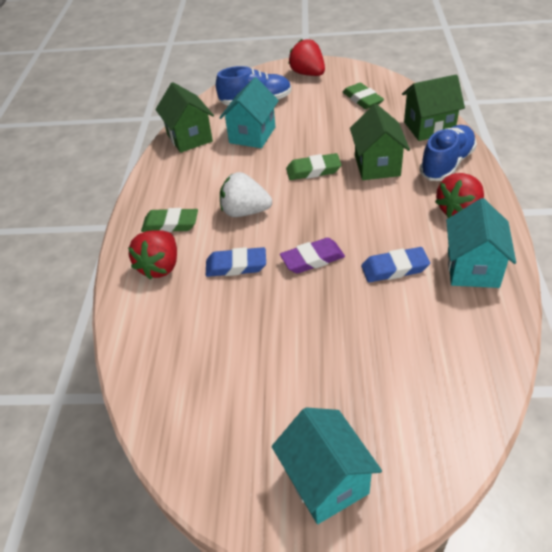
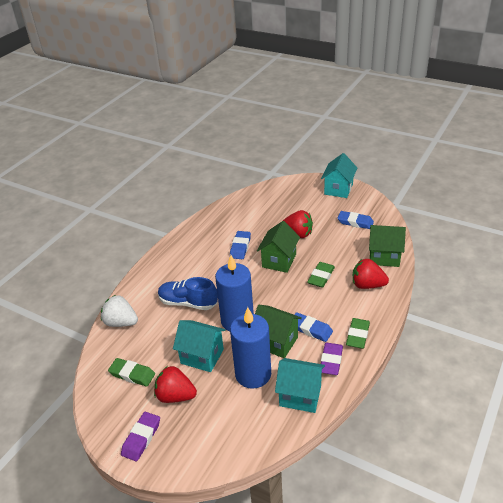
blue candle: 0 -> 2
blue eraser: 2 -> 3
blue shoe: 2 -> 1
purple eraser: 1 -> 2

